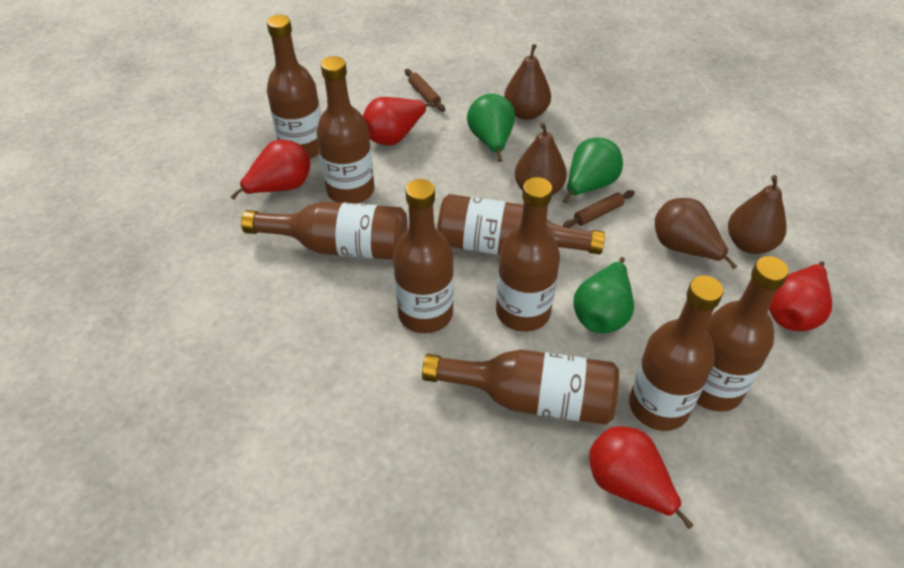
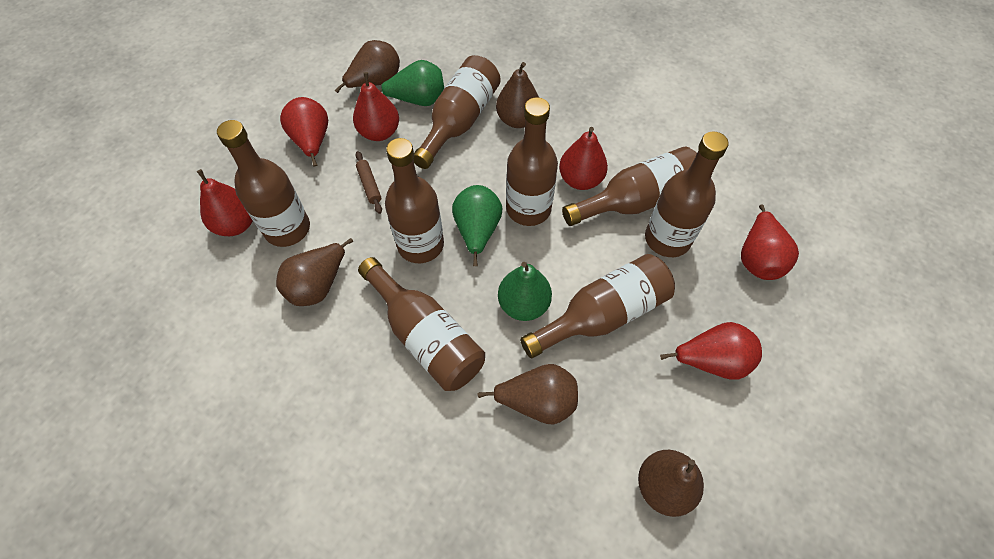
brown bottle: 9 -> 8
brown pear: 4 -> 5
brown rolling pin: 2 -> 1
red pear: 4 -> 6

